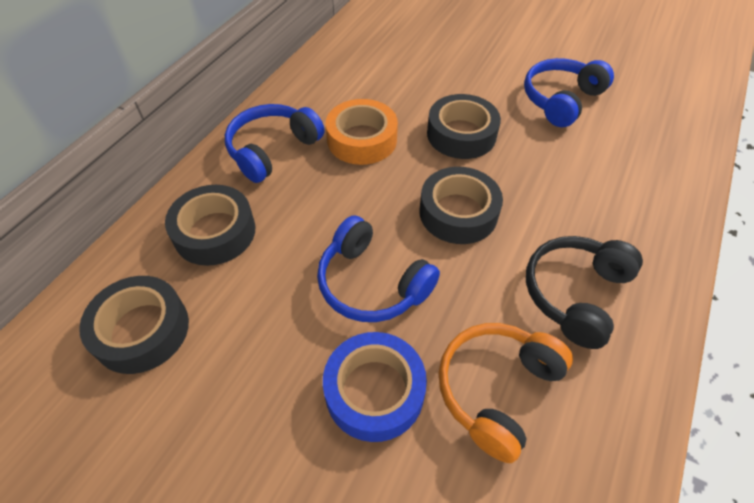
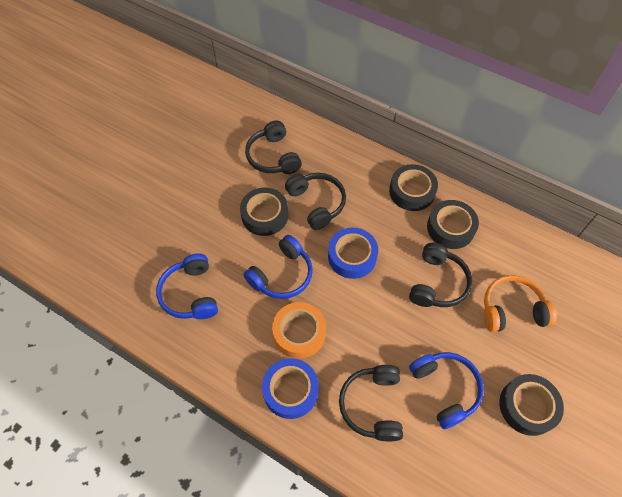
black headphones: 1 -> 4
blue tape: 1 -> 2

